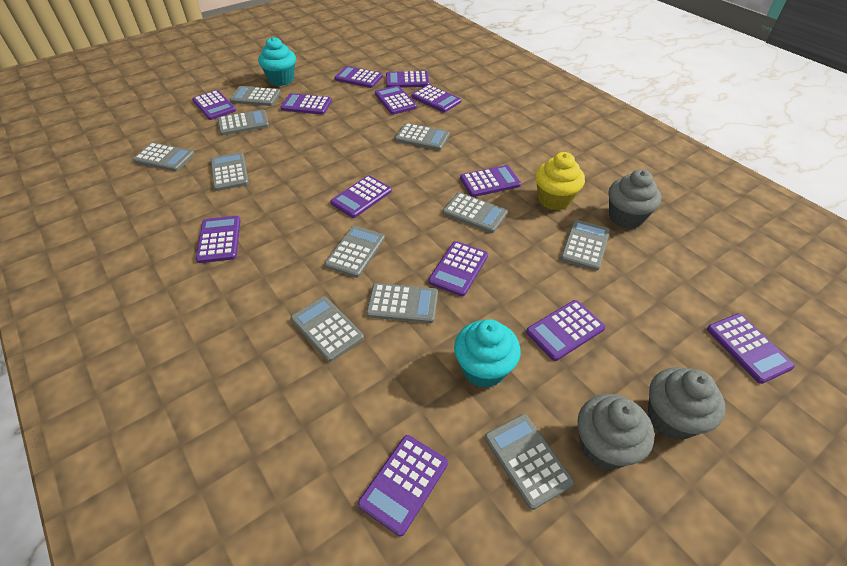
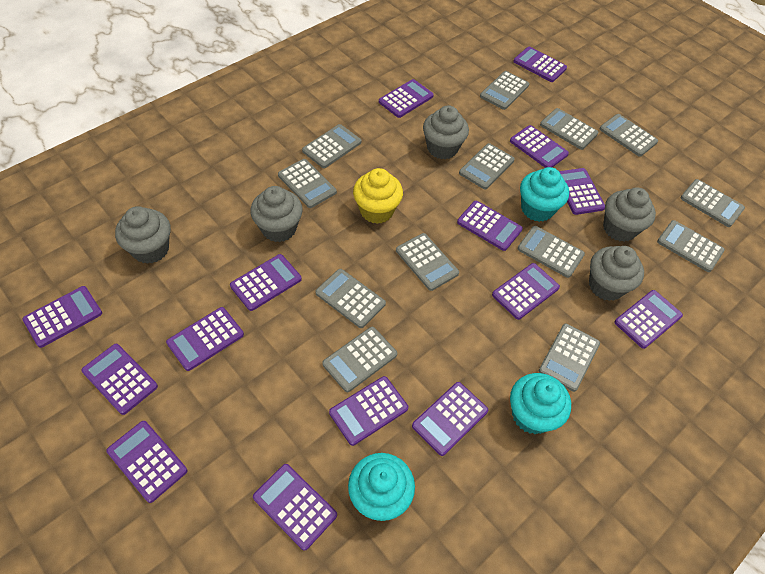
grey calculator: 11 -> 13
grey cupcake: 3 -> 5
purple calculator: 13 -> 15
turquoise cupcake: 2 -> 3

